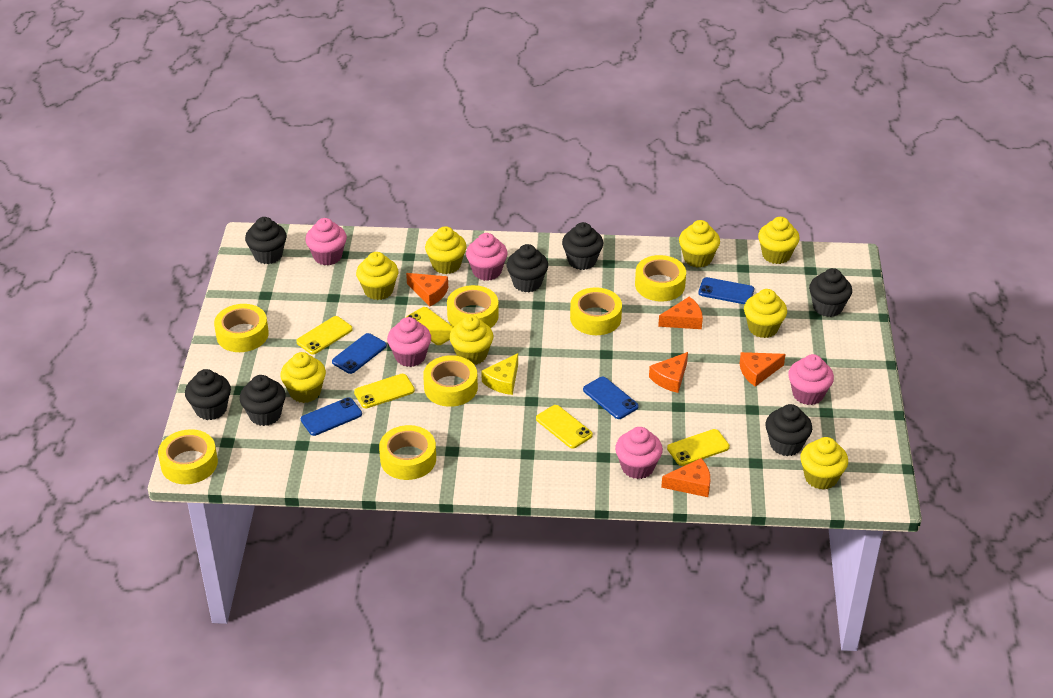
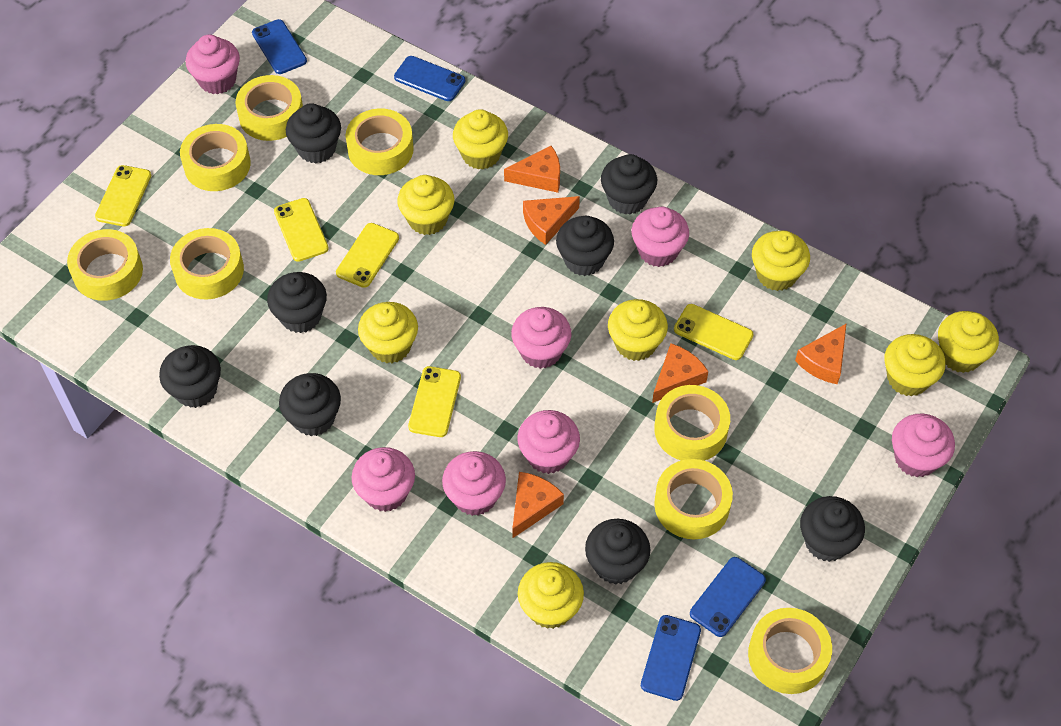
black cupcake: 7 -> 8
pink cupcake: 5 -> 7
yellow cheese: 1 -> 0
yellow tape: 7 -> 8

